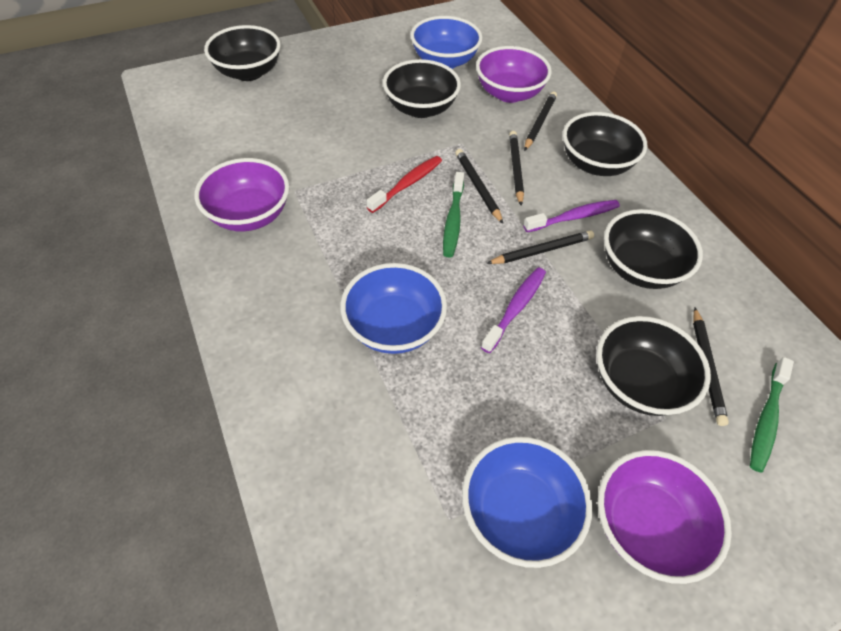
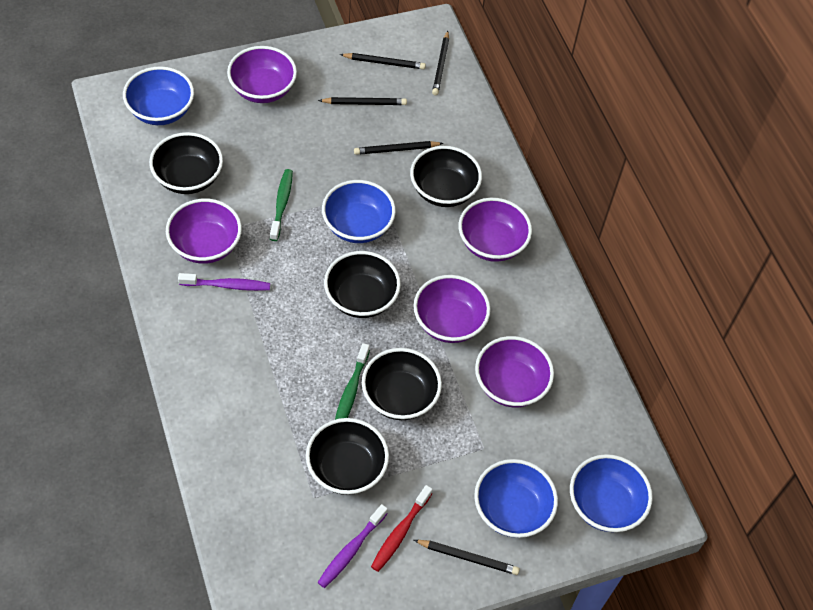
blue bowl: 3 -> 4
purple bowl: 3 -> 5

